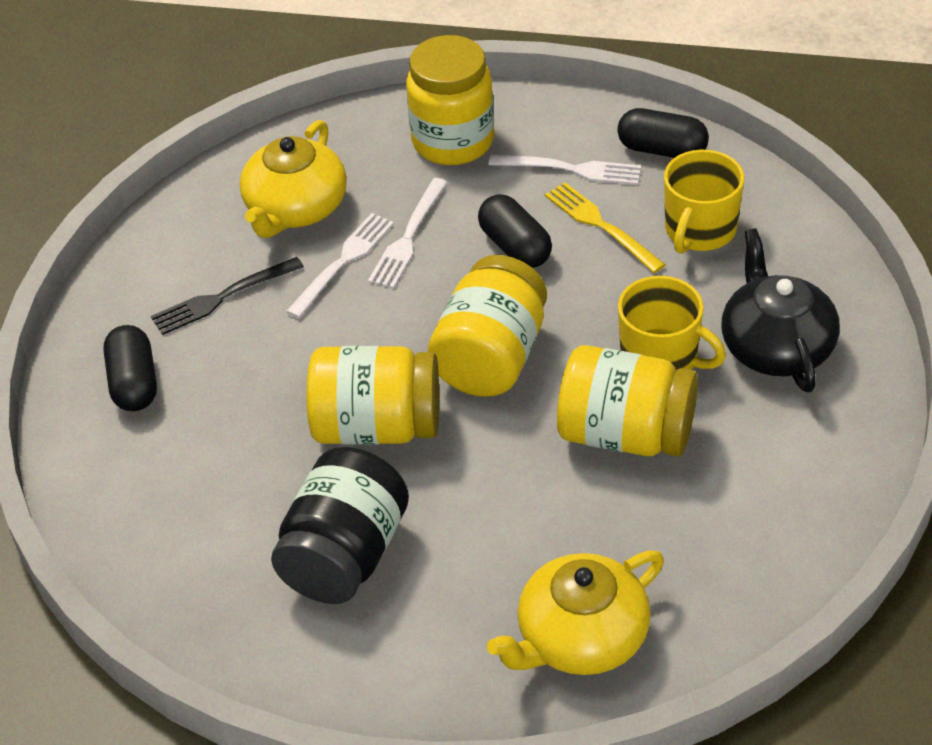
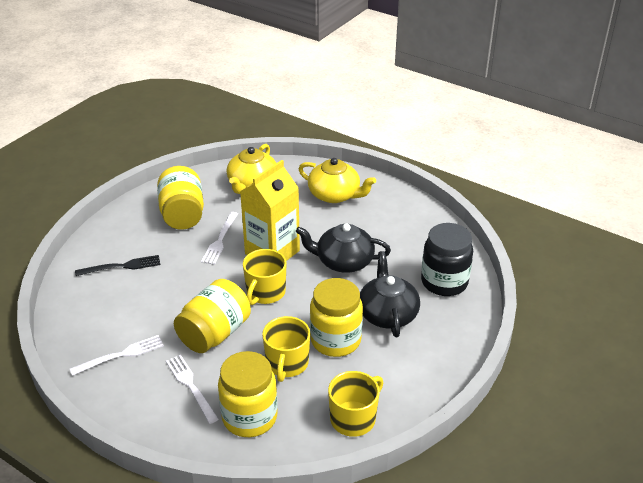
black capsule: 3 -> 0
black teapot: 1 -> 2
yellow carton: 0 -> 1
yellow fork: 1 -> 0
yellow mug: 2 -> 3

